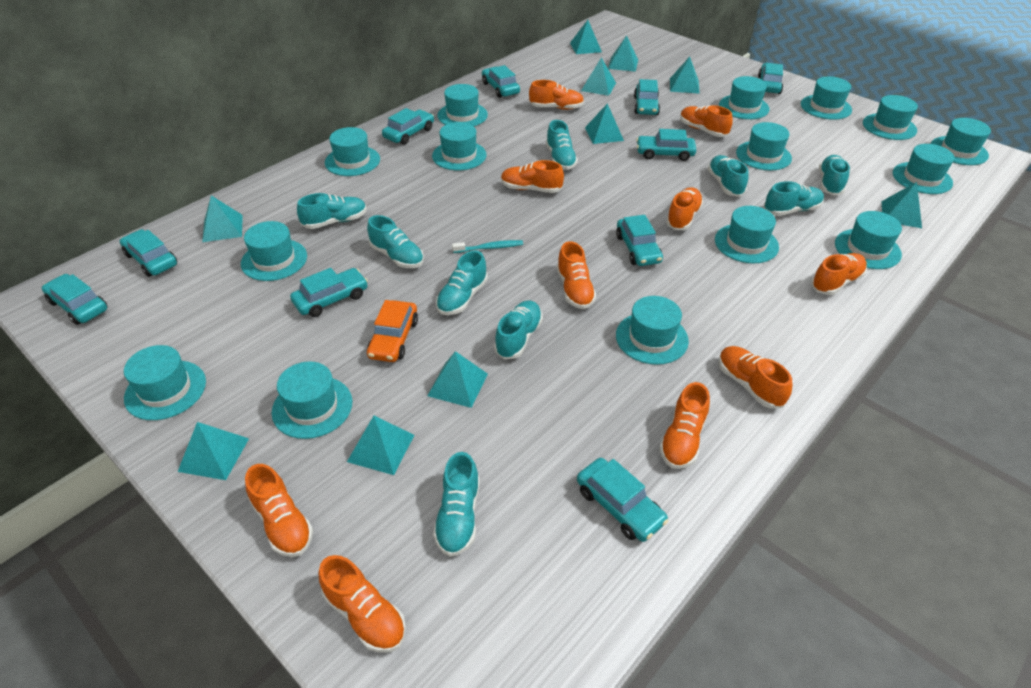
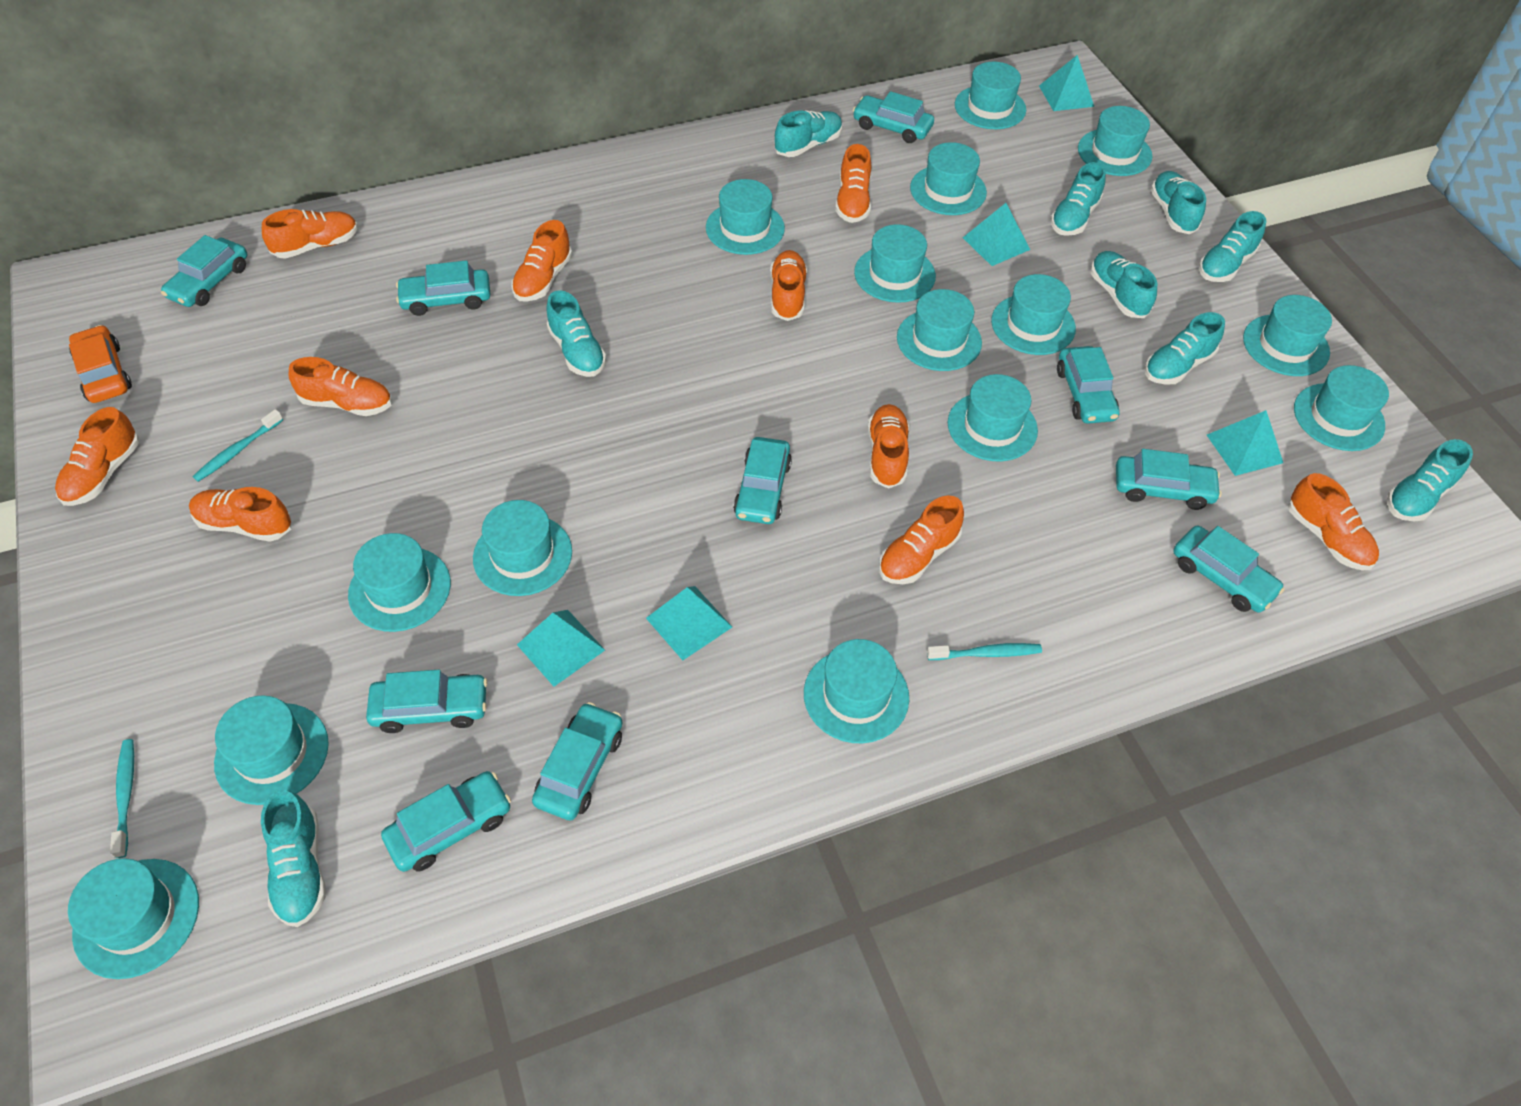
turquoise pyramid: 10 -> 5
turquoise toothbrush: 1 -> 3

